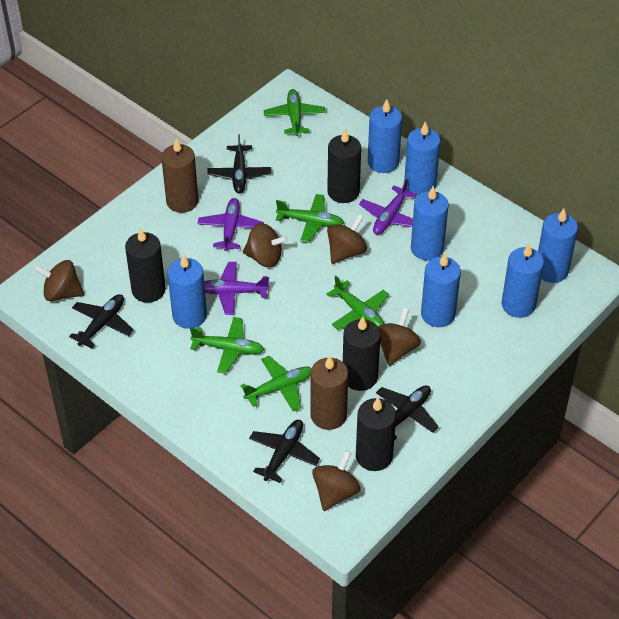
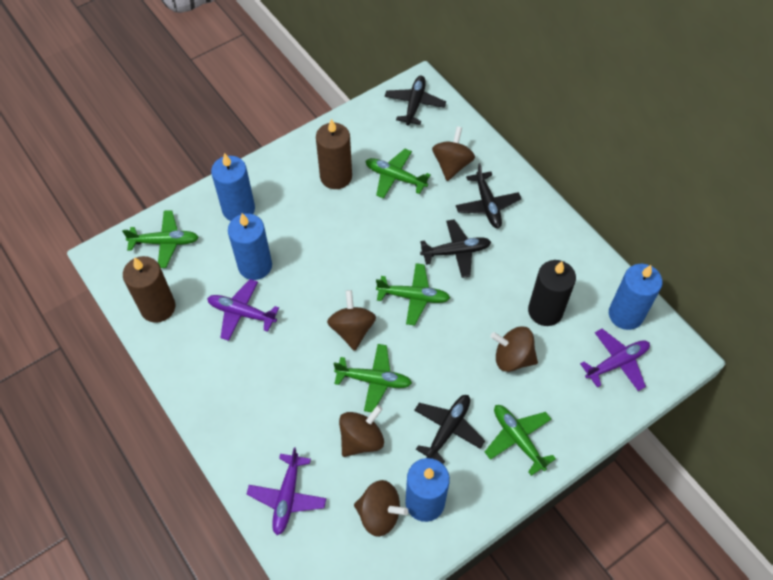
black candle: 4 -> 1
blue candle: 7 -> 4

